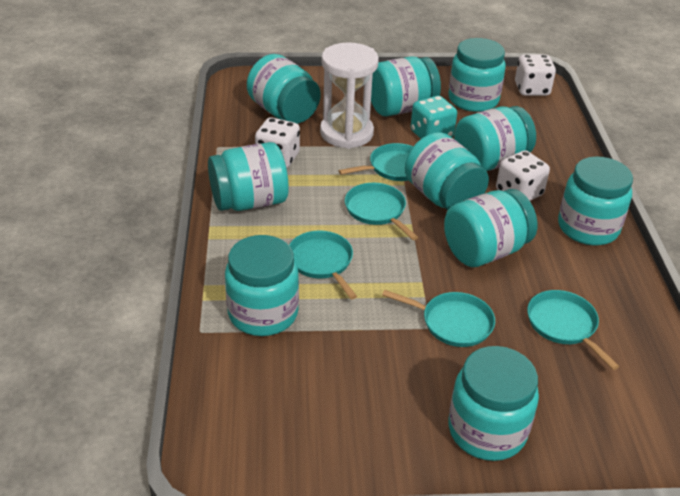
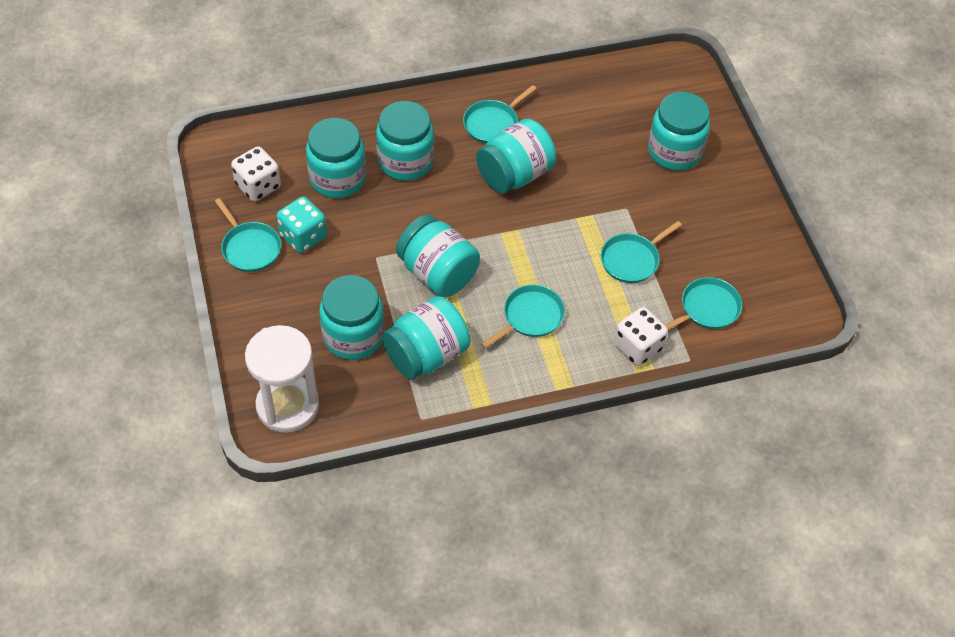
turquoise jar: 10 -> 7
white dice: 3 -> 2

